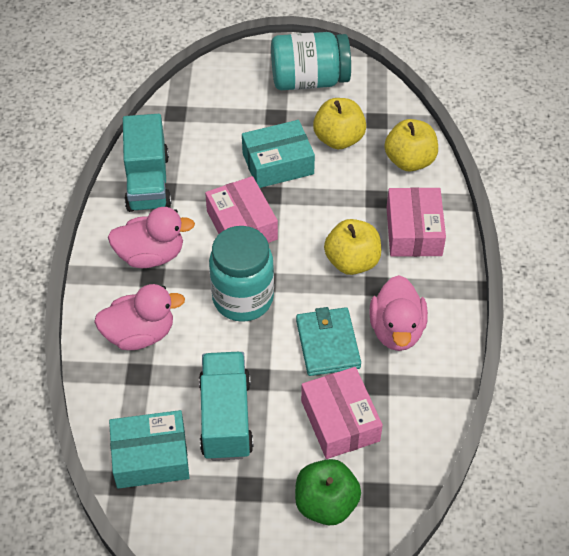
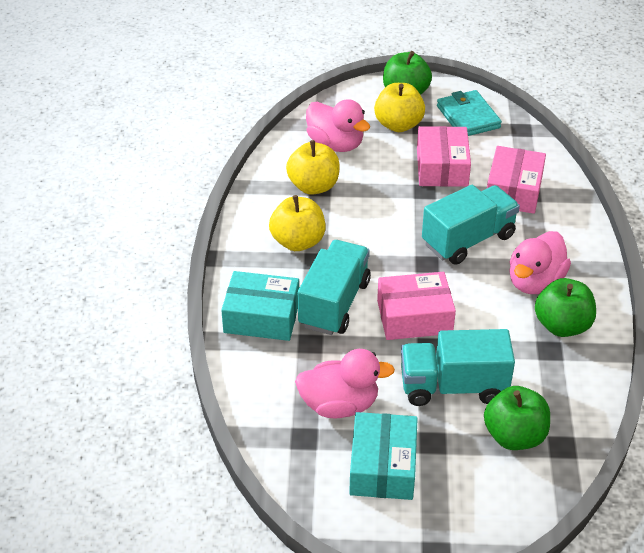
green apple: 1 -> 3
turquoise jar: 2 -> 0
turquoise truck: 2 -> 3

